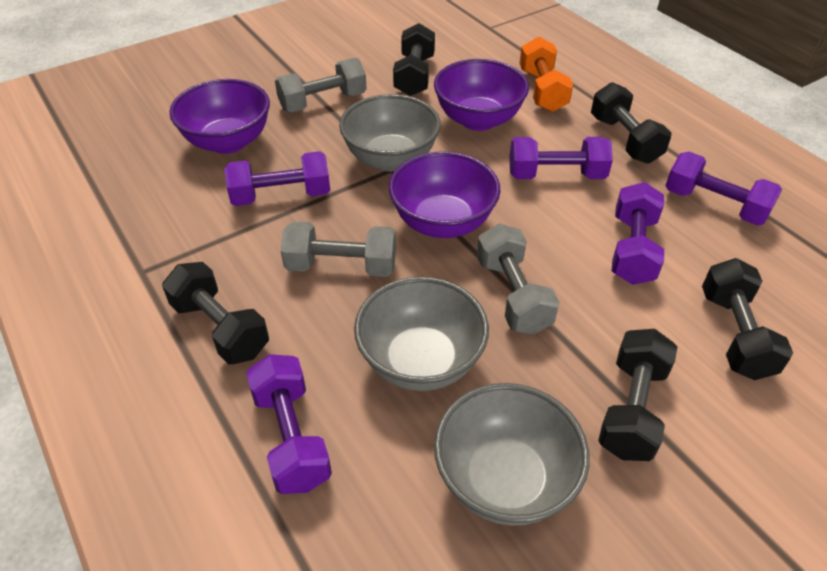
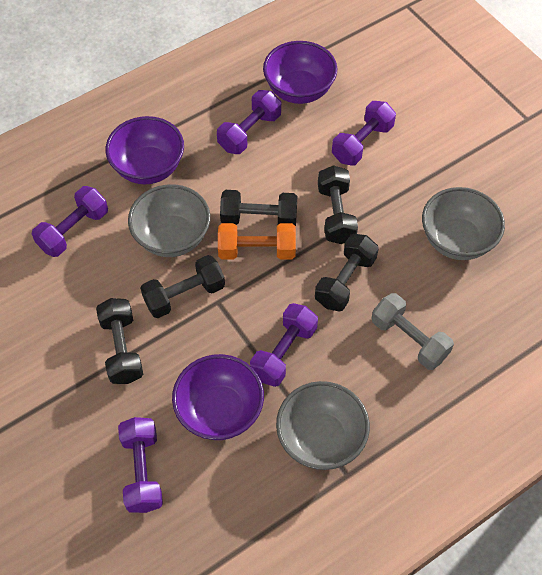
grey dumbbell: 3 -> 1

